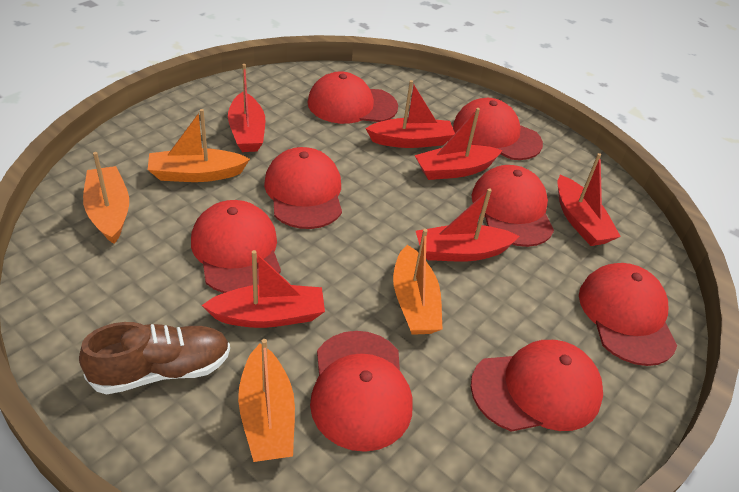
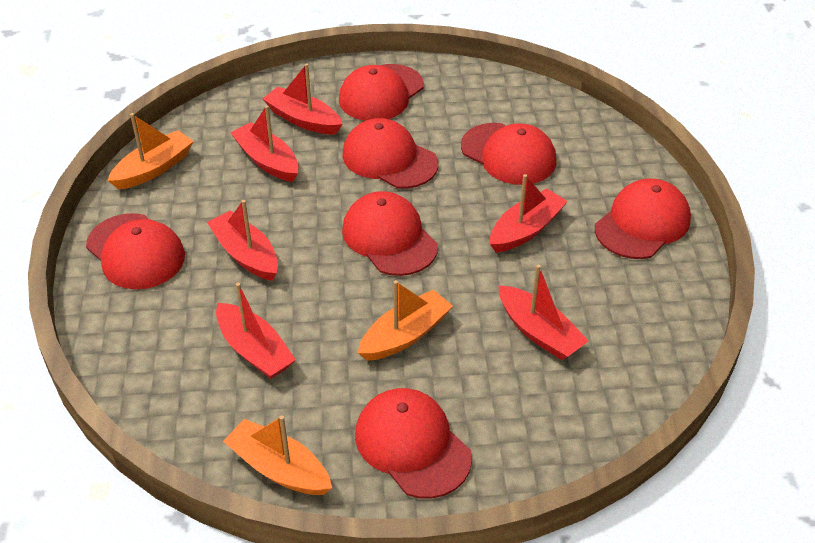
brown shoe: 1 -> 0
orange boat: 4 -> 3
red cap: 8 -> 7

